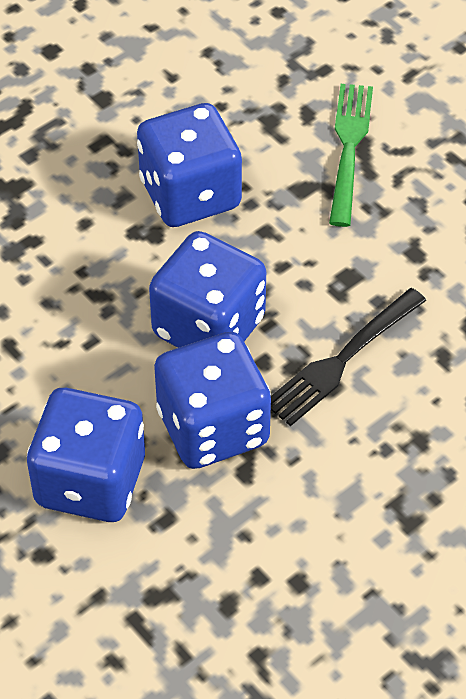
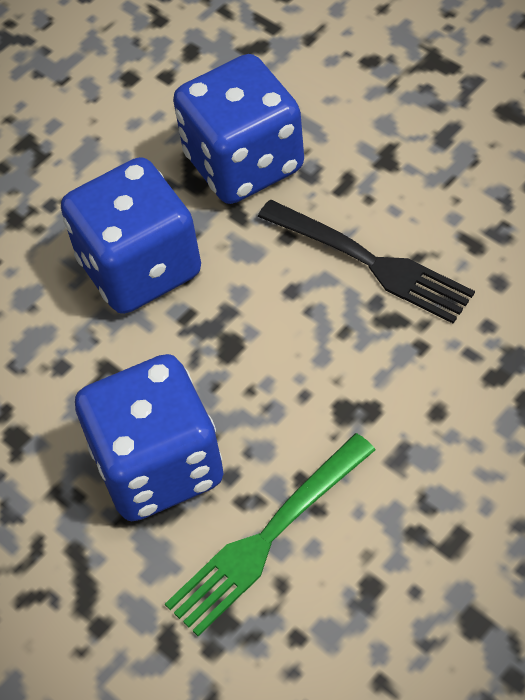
blue dice: 4 -> 3

